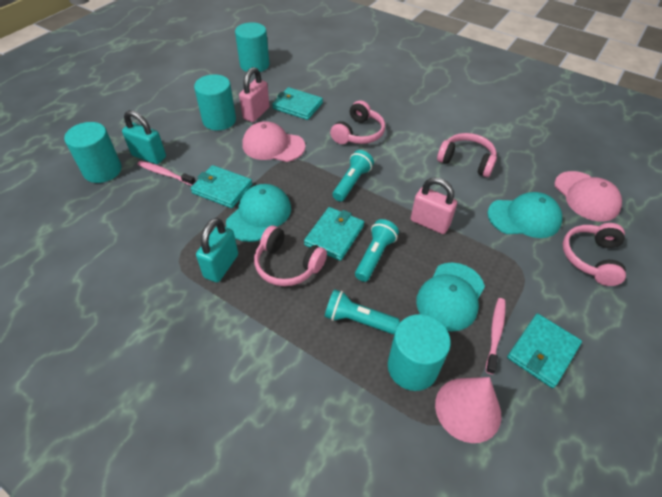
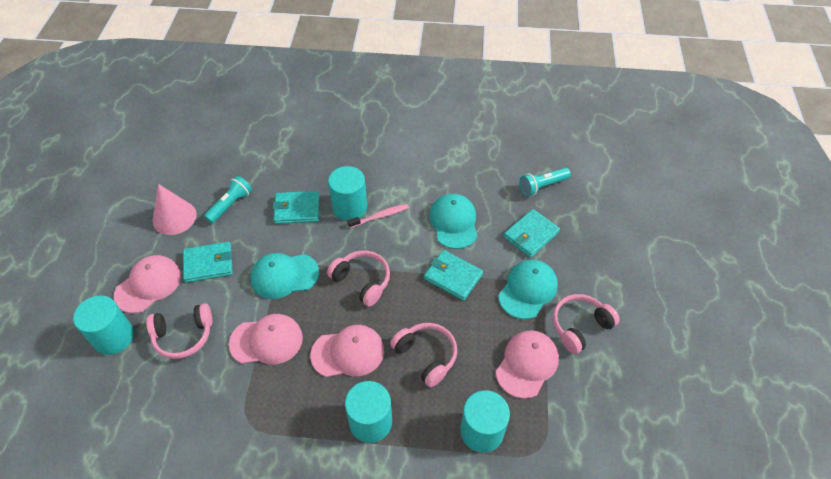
pink cap: 2 -> 4
pink padlock: 2 -> 0
pink toothbrush: 2 -> 1
turquoise flashlight: 3 -> 2
turquoise padlock: 2 -> 0

